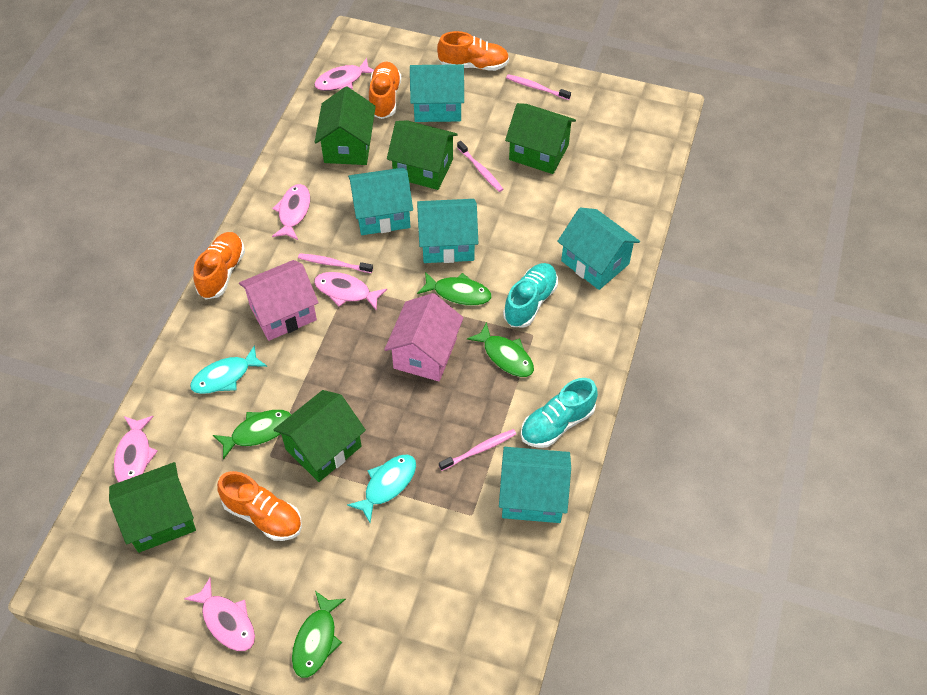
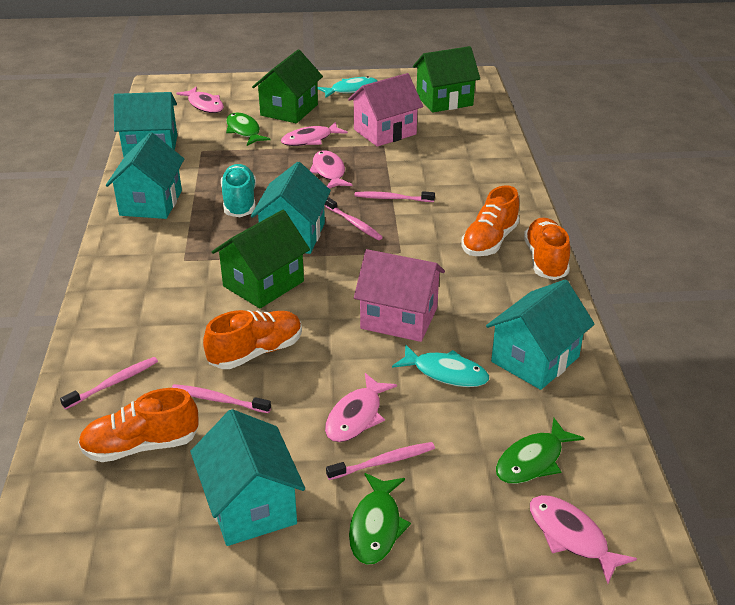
green fish: 4 -> 3
green house: 5 -> 3
pink toothbrush: 4 -> 5
turquoise shoe: 2 -> 1

